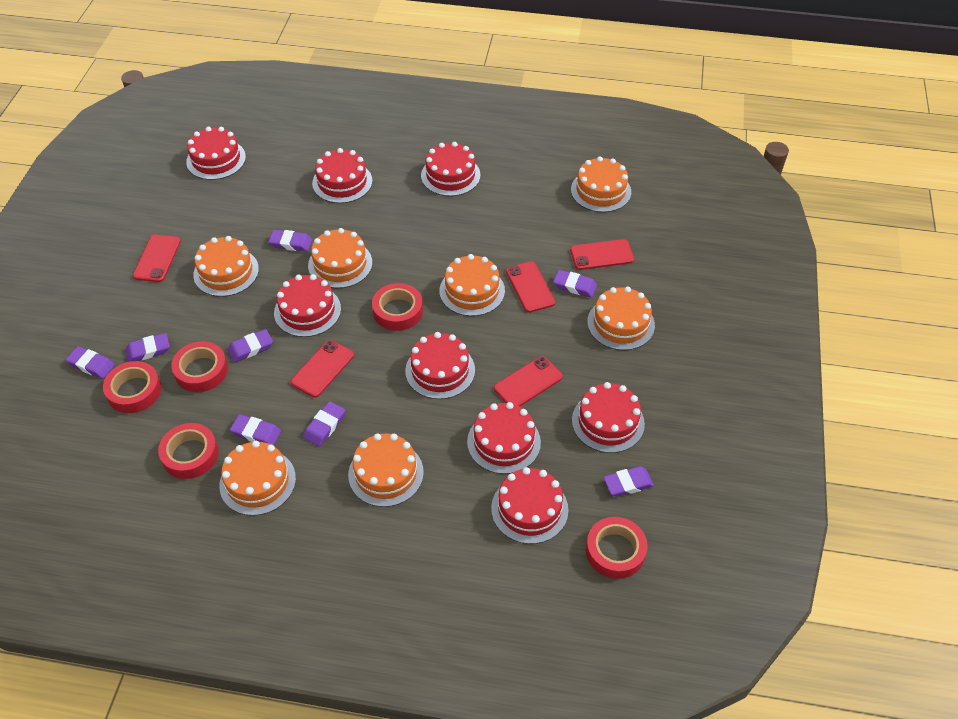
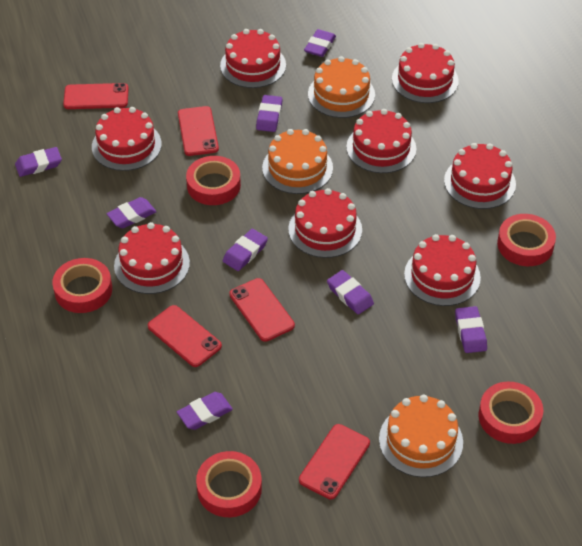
orange cake: 7 -> 3

